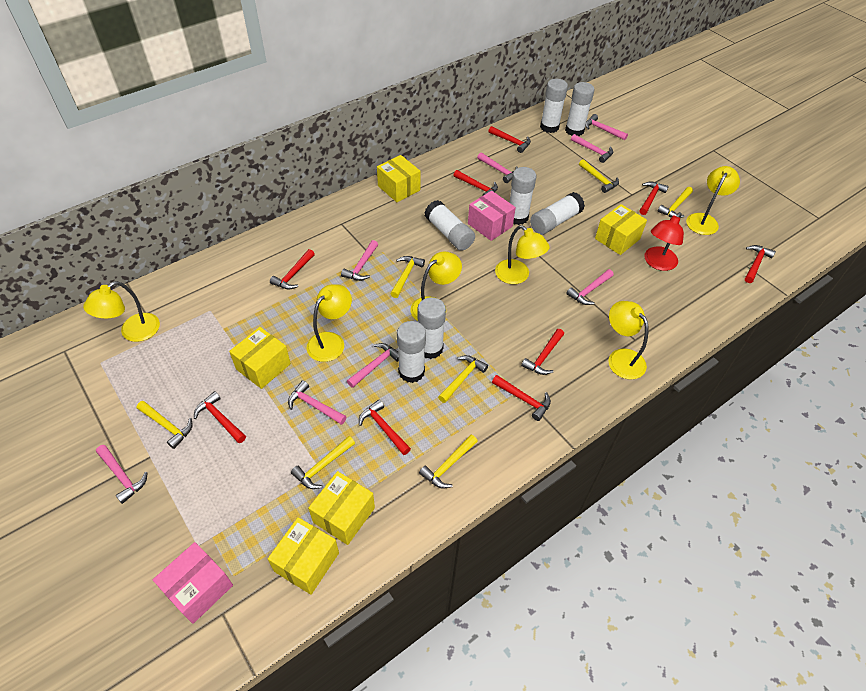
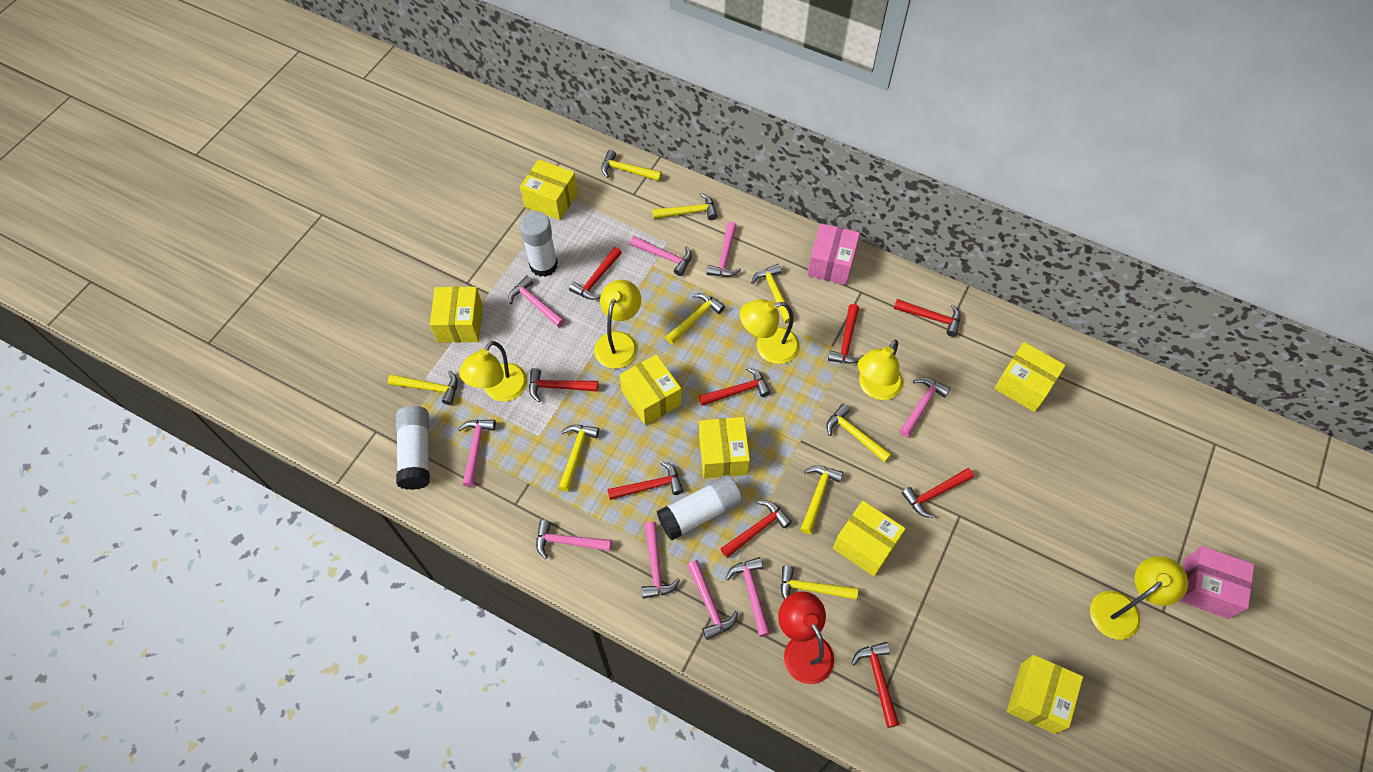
pink hammer: 8 -> 9
white glue stick: 7 -> 3
yellow box: 5 -> 7
yellow hammer: 7 -> 9
yellow lamp: 6 -> 5

